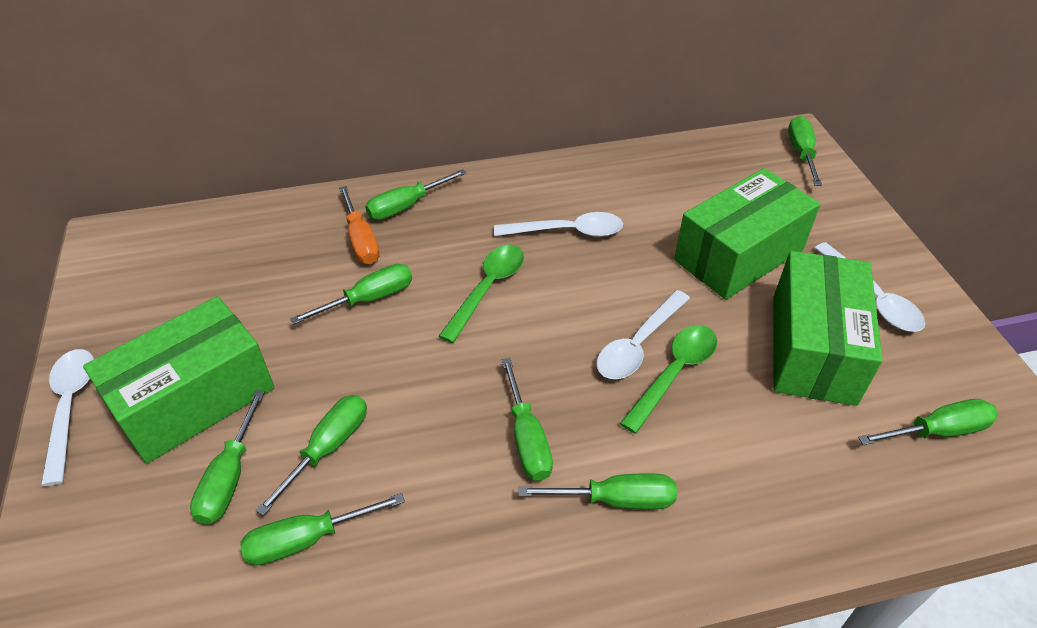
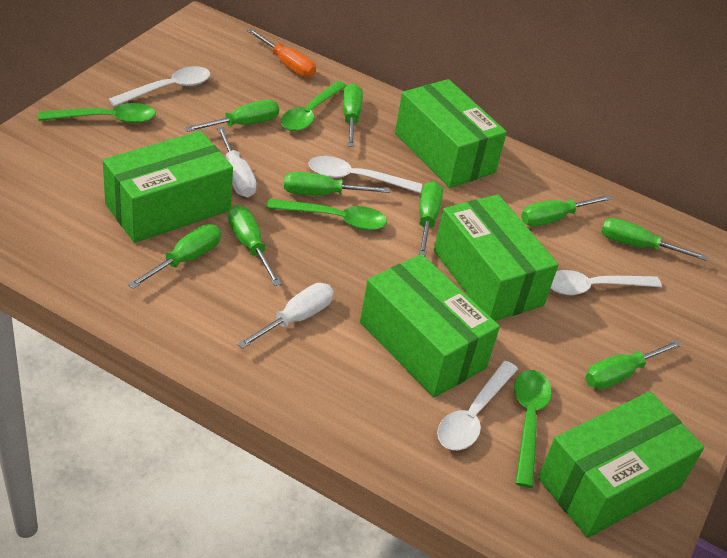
green box: 3 -> 5
green spoon: 2 -> 4
white screwdriver: 0 -> 2

